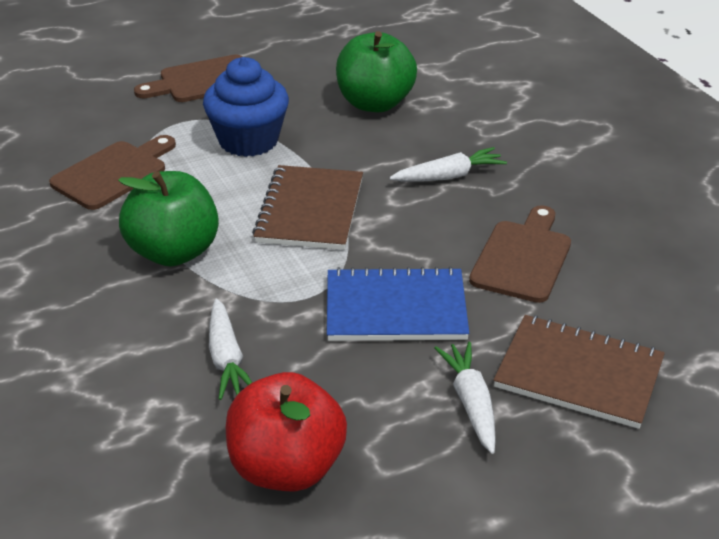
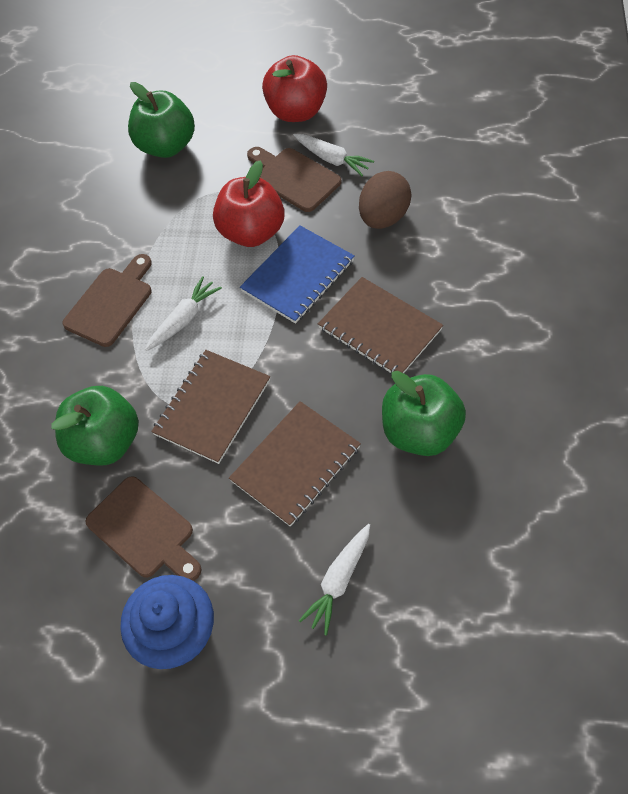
brown egg: 0 -> 1
brown notebook: 2 -> 3
green apple: 2 -> 3
red apple: 1 -> 2

